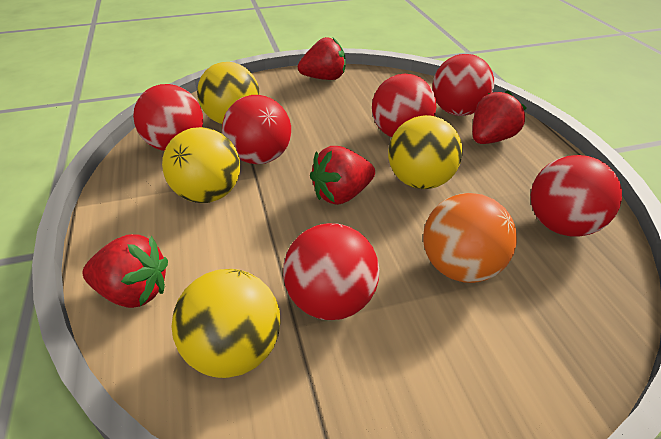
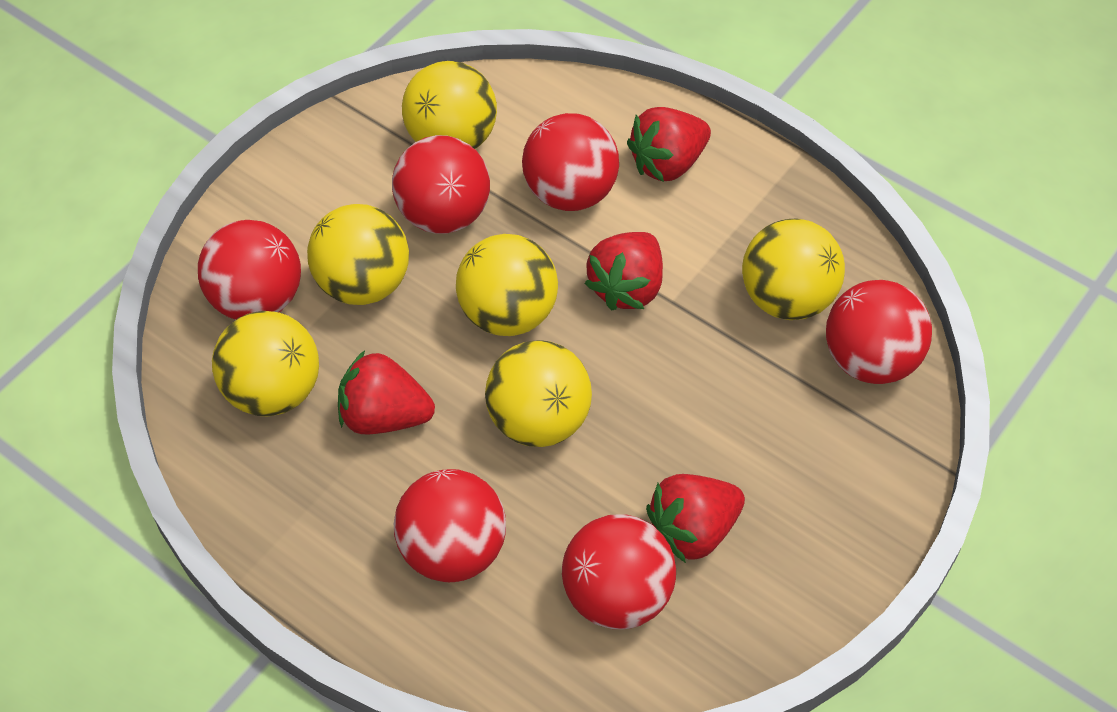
orange ball: 1 -> 0
yellow ball: 4 -> 6

